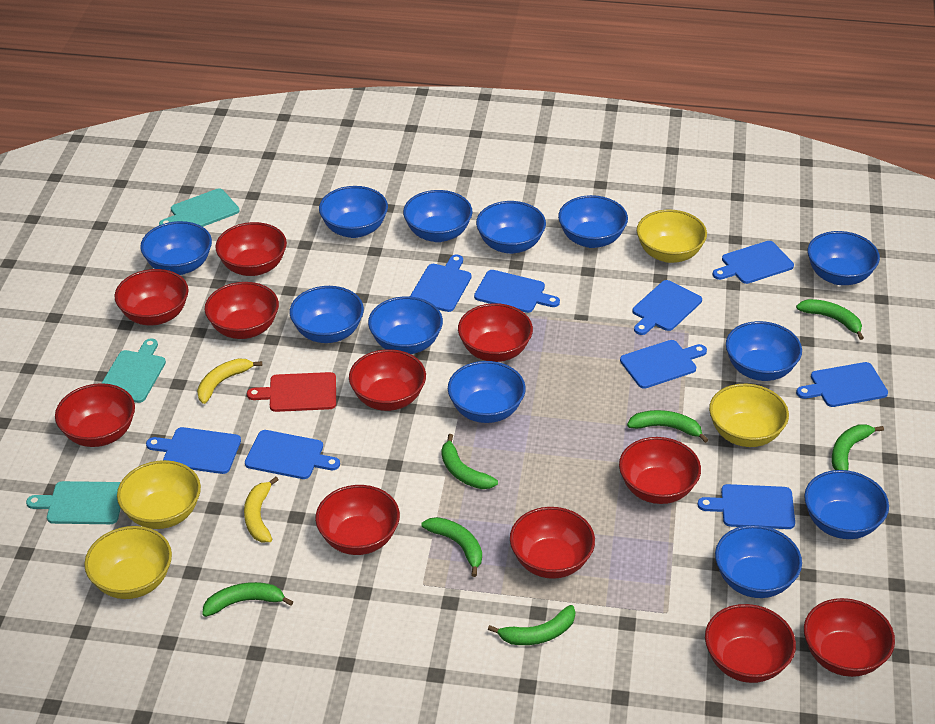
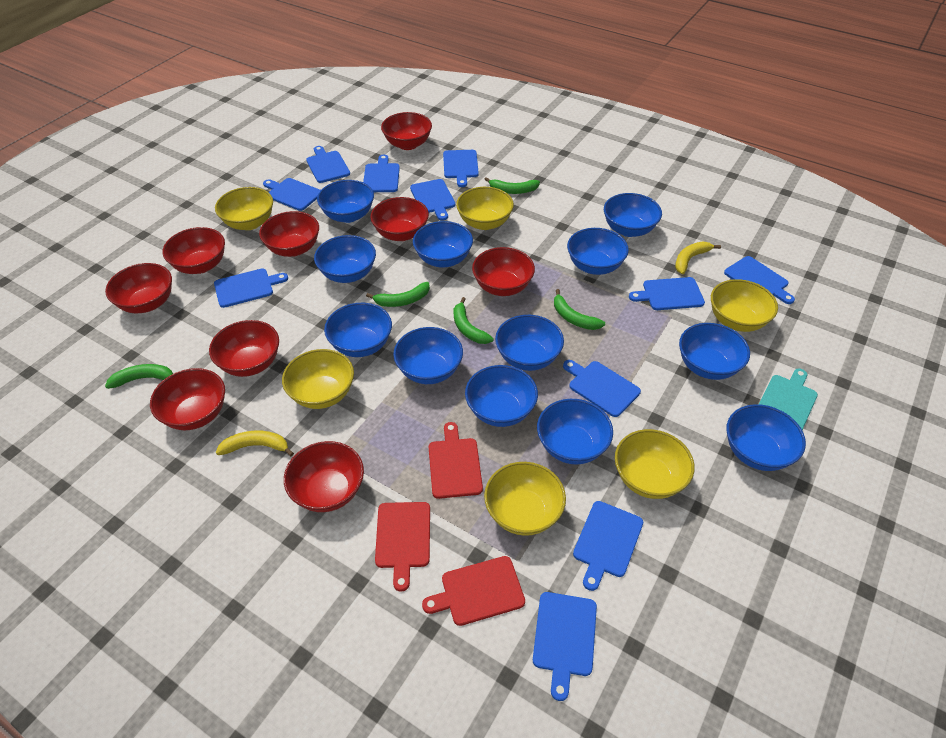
blue cutting board: 9 -> 11
green banana: 7 -> 5
red bowl: 11 -> 9
red cutting board: 1 -> 3
turquoise cutting board: 3 -> 1
yellow bowl: 4 -> 6

